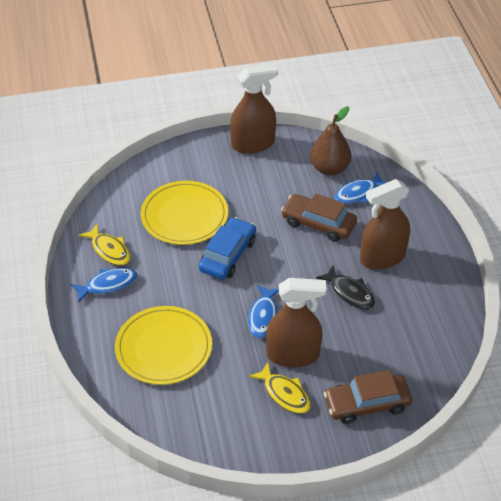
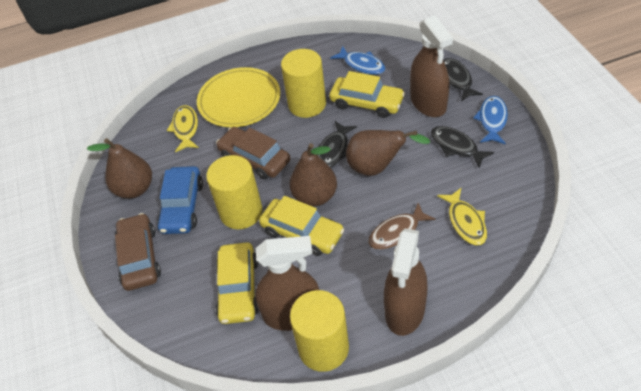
black fish: 1 -> 3
blue fish: 3 -> 2
brown fish: 0 -> 1
brown pear: 1 -> 3
yellow car: 0 -> 3
yellow cylinder: 0 -> 3
yellow plate: 2 -> 1

